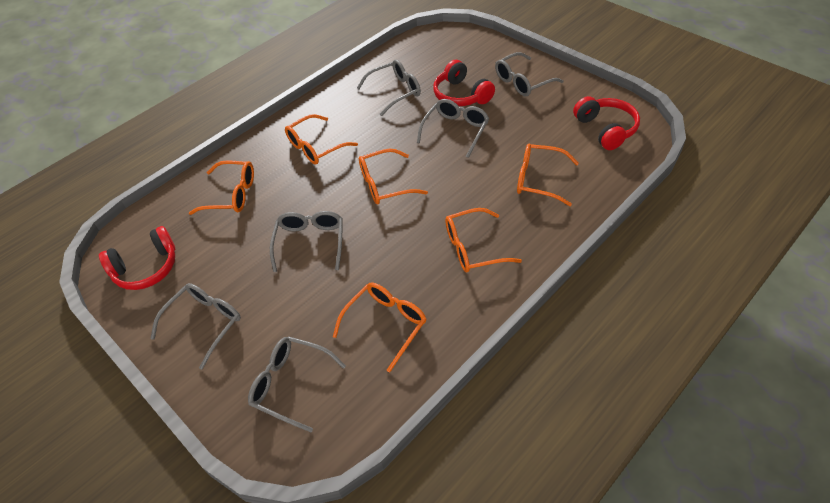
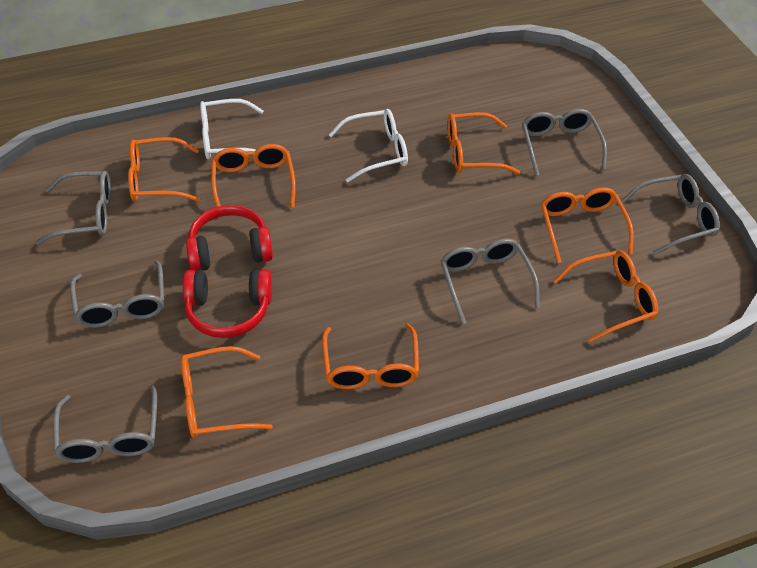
orange glasses: 6 -> 7
red headphones: 3 -> 2
white glasses: 0 -> 2

